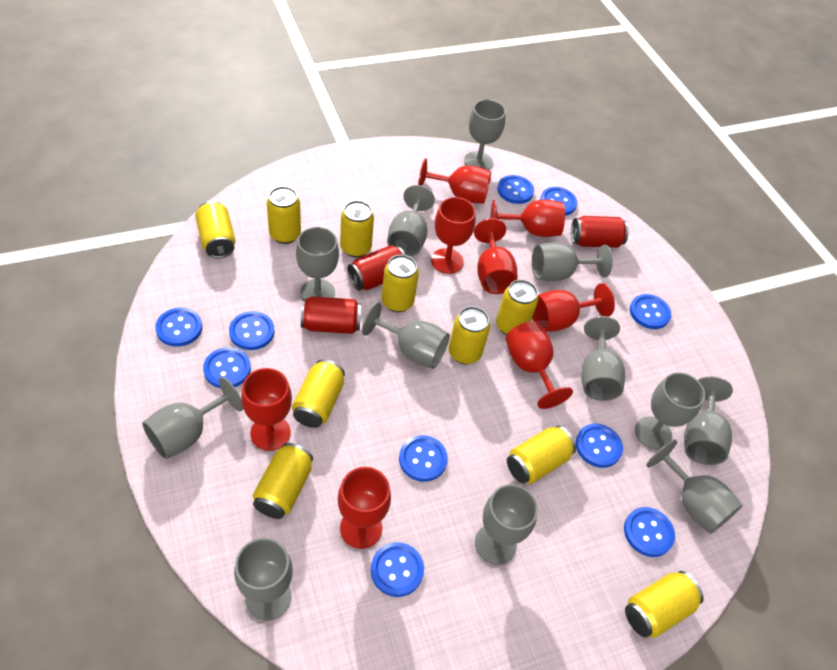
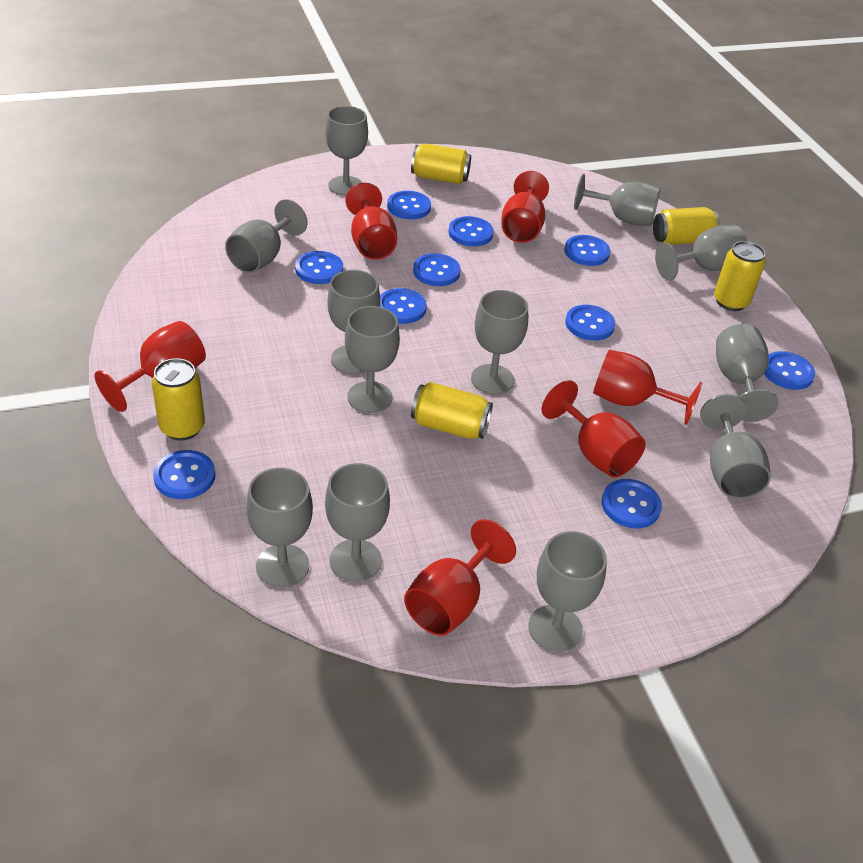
red can: 3 -> 0
red goblet: 8 -> 6
yellow can: 10 -> 5

